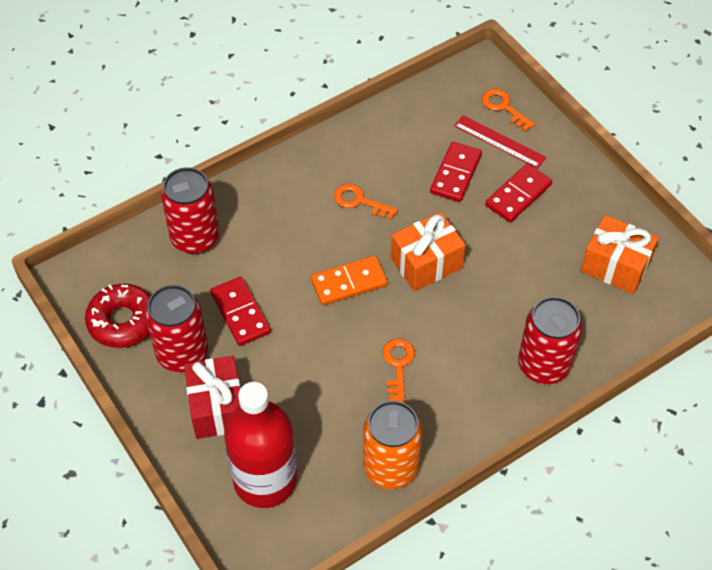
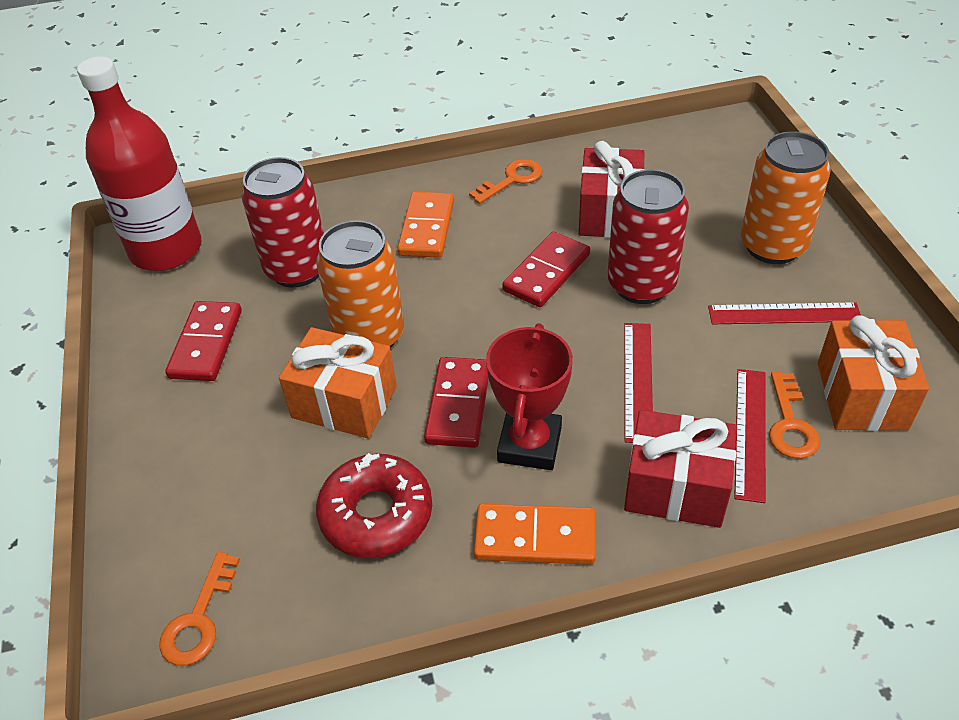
orange can: 1 -> 2
orange domino: 1 -> 2
red can: 3 -> 2
red gift: 1 -> 2
red ruler: 1 -> 3
red trophy: 0 -> 1

